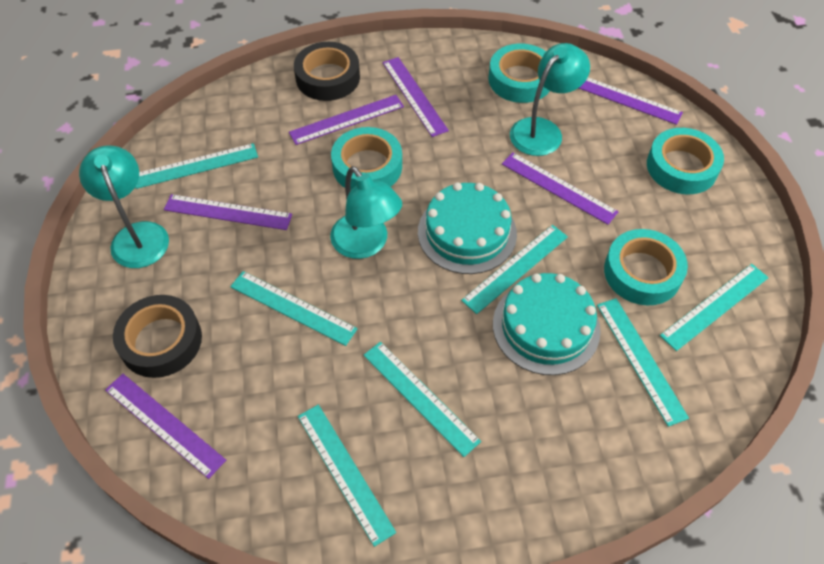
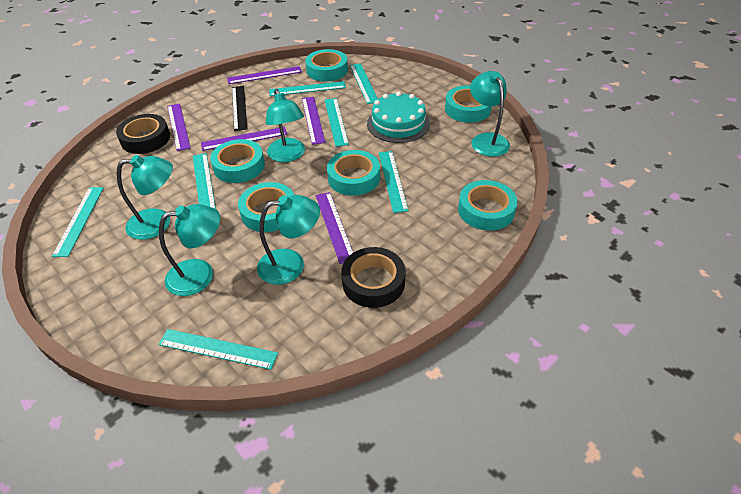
black ruler: 0 -> 1
purple ruler: 6 -> 5
turquoise cake: 2 -> 1
turquoise lamp: 3 -> 5
turquoise tape: 4 -> 6

